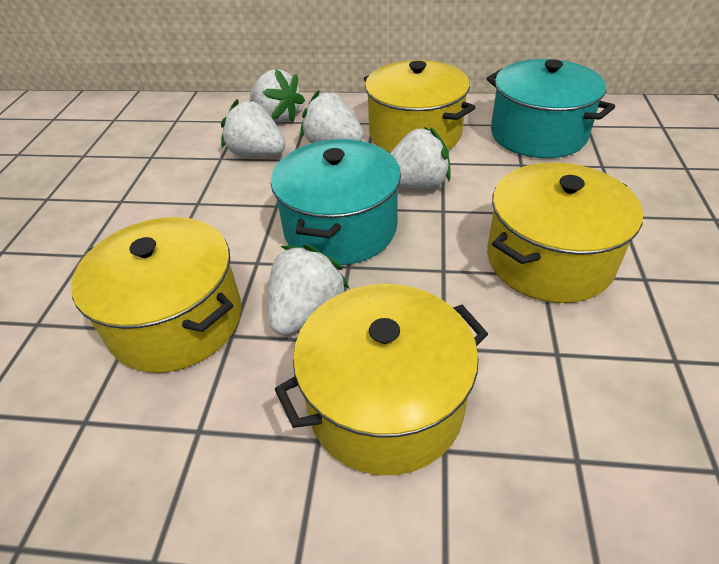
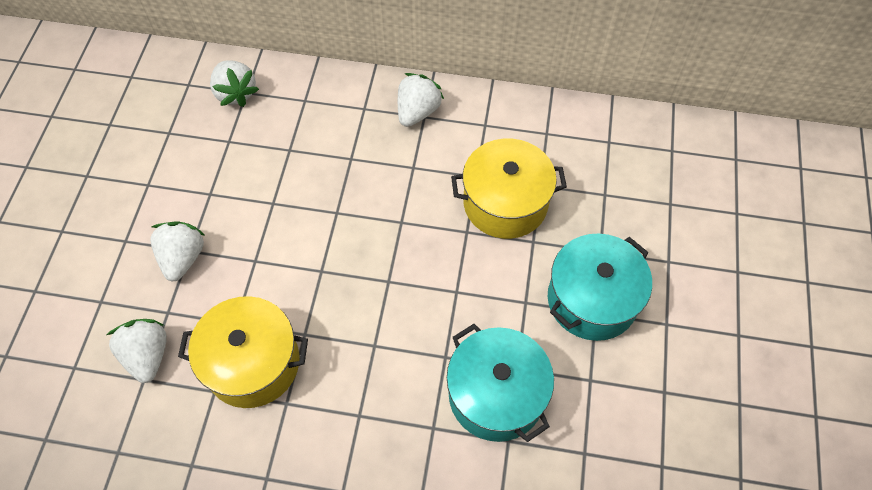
white strawberry: 5 -> 4
yellow pot: 4 -> 2

